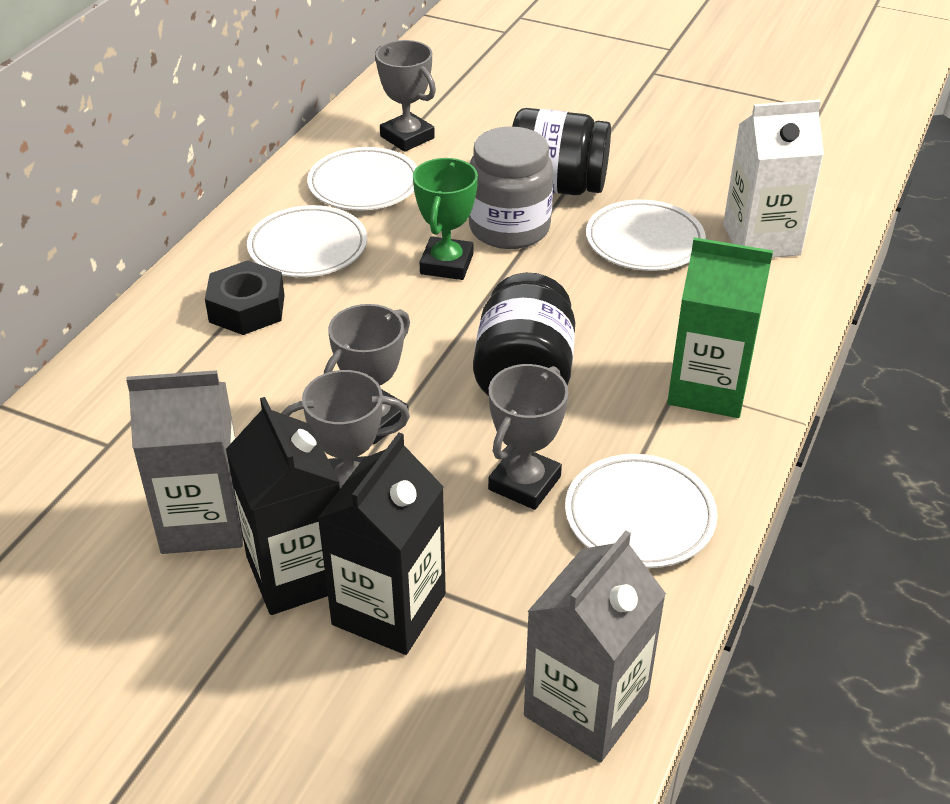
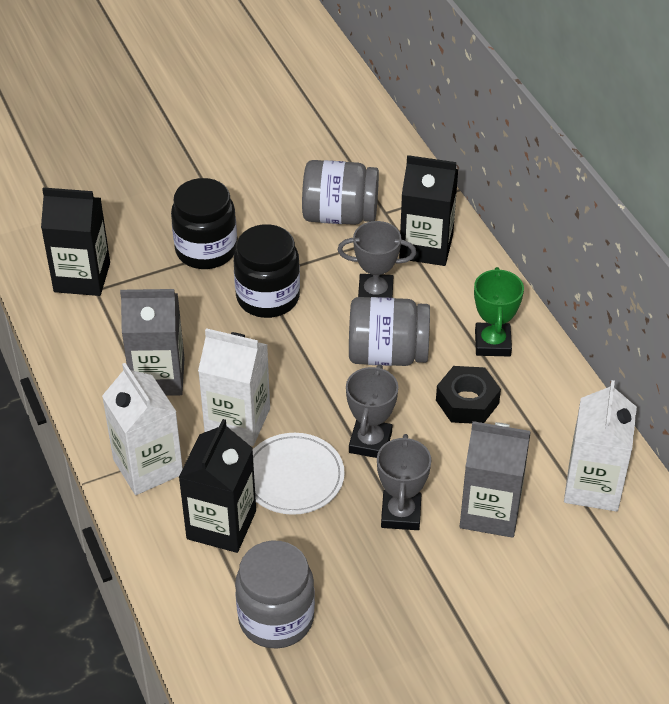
black carton: 2 -> 3
green carton: 1 -> 0
grey jar: 1 -> 3
grey trophy: 4 -> 3
white carton: 1 -> 3
white plate: 4 -> 1

